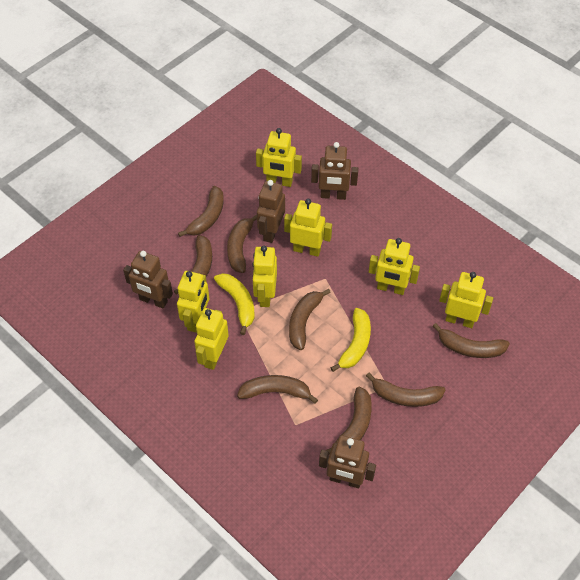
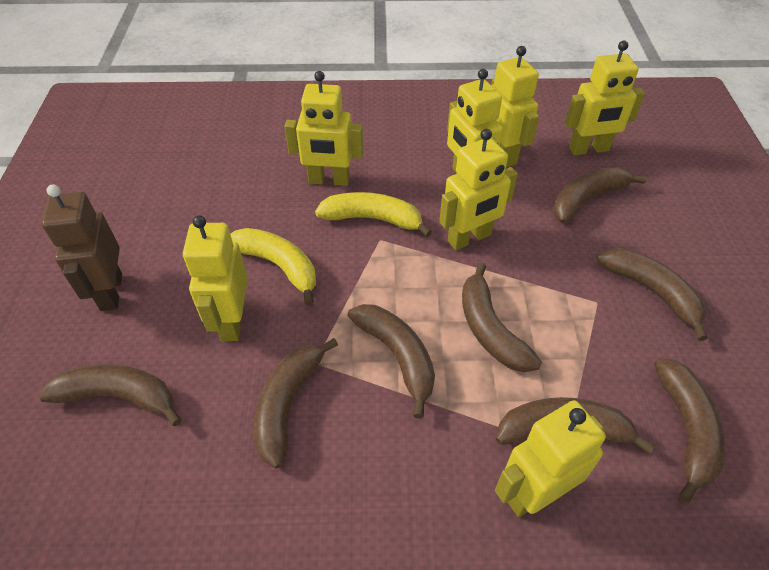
brown robot: 4 -> 1

